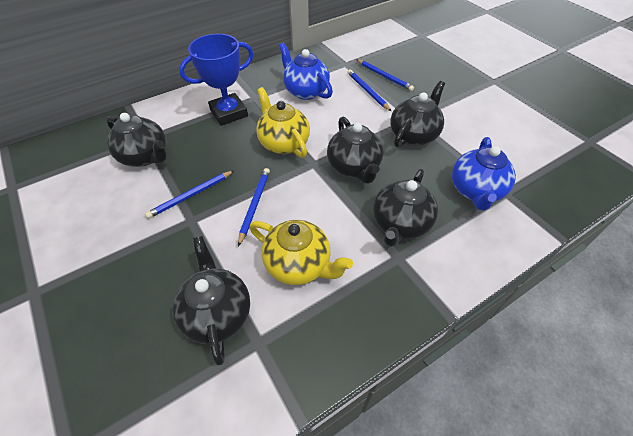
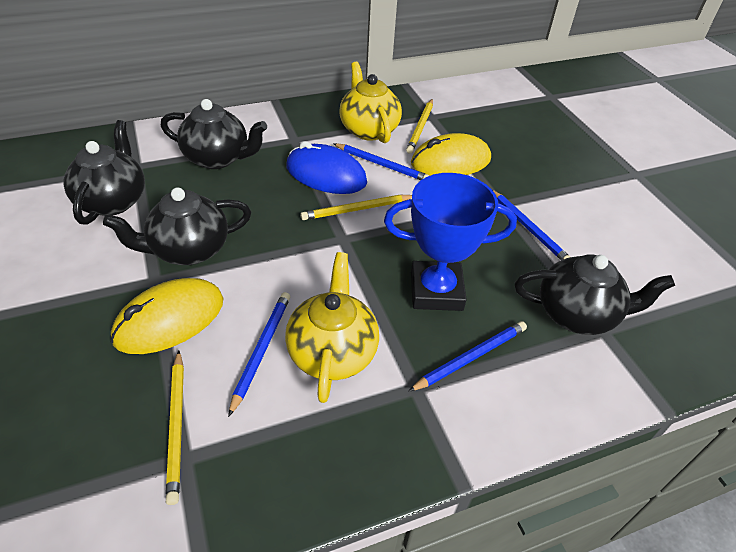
black teapot: 5 -> 4
blue mouse: 0 -> 1
blue teapot: 2 -> 0
yellow mouse: 0 -> 2
yellow pencil: 0 -> 3

